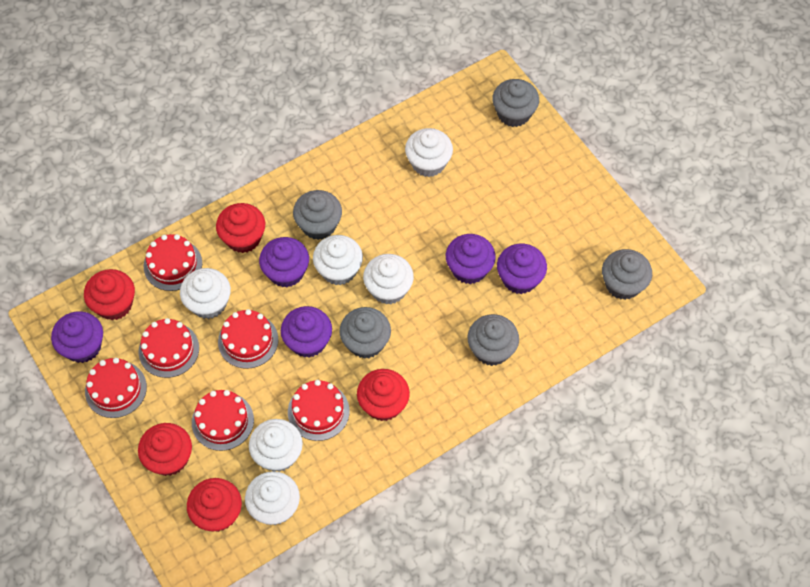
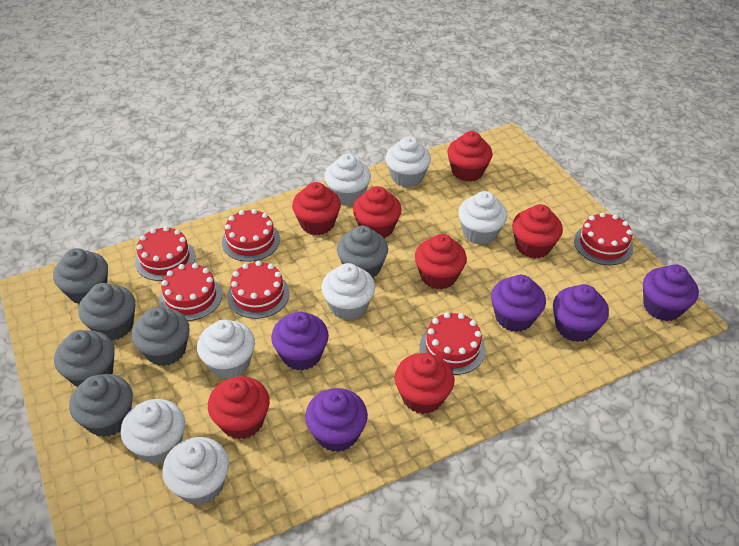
grey cupcake: 5 -> 6
red cupcake: 5 -> 7
white cupcake: 6 -> 7

